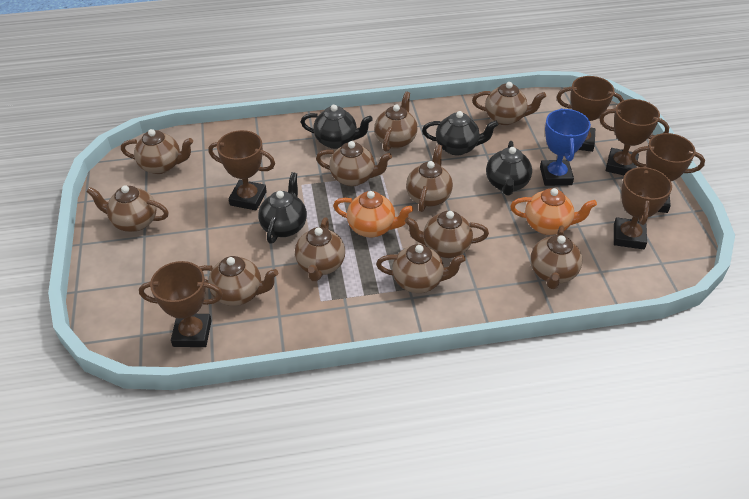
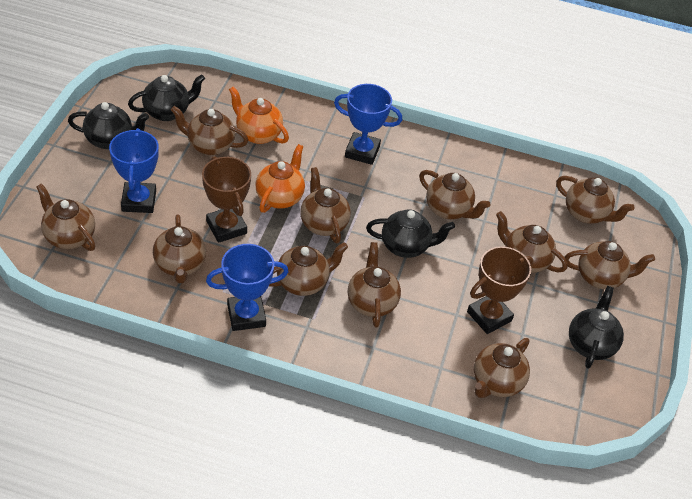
blue trophy: 1 -> 3
brown trophy: 6 -> 2

